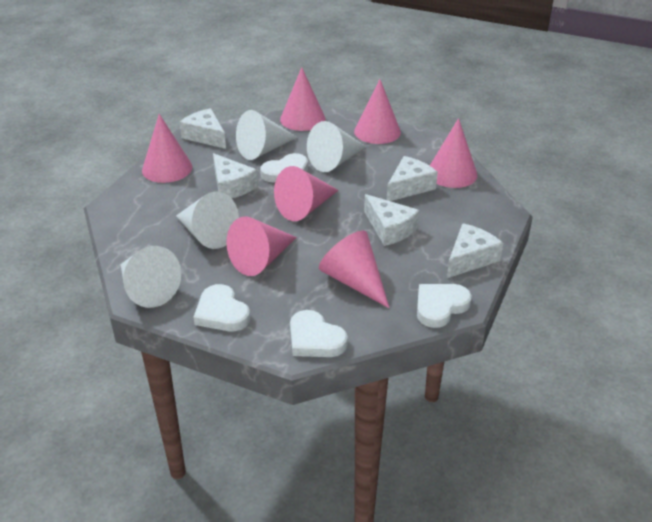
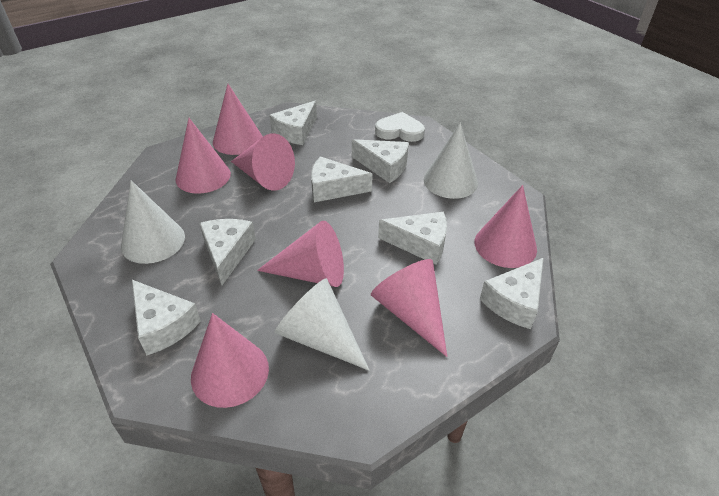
white cheese: 5 -> 7
white cone: 4 -> 3
white heart: 4 -> 1

